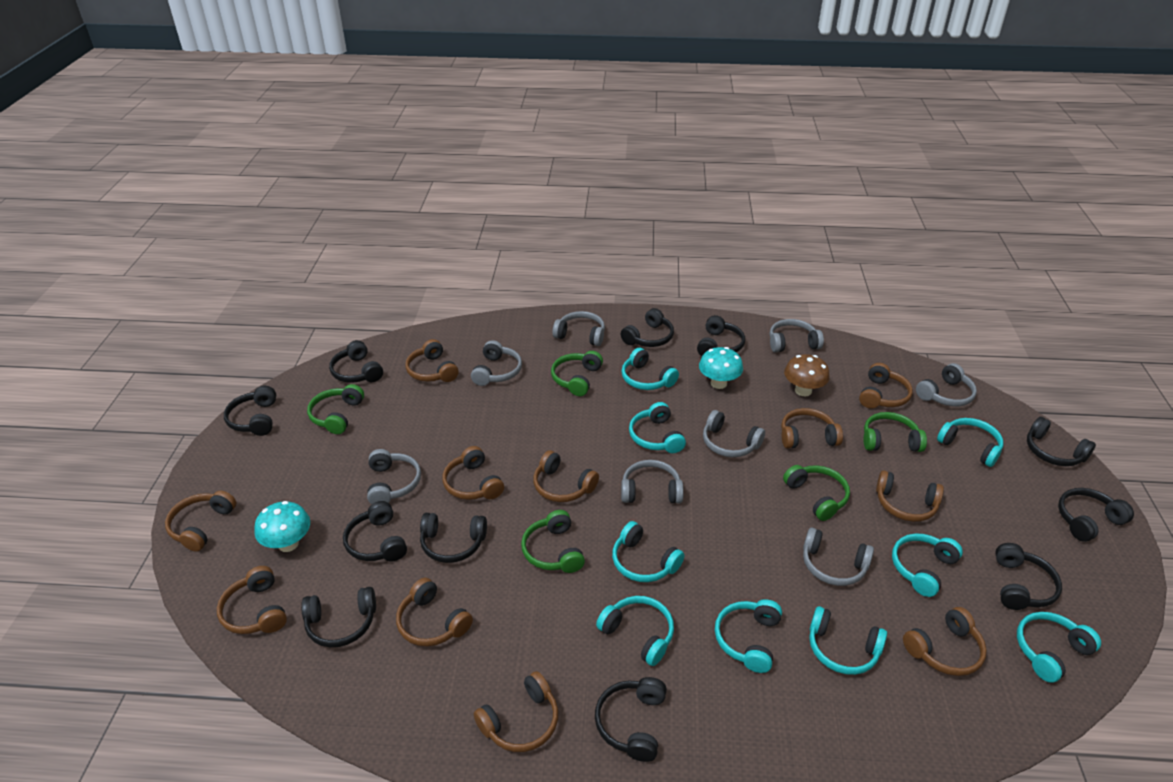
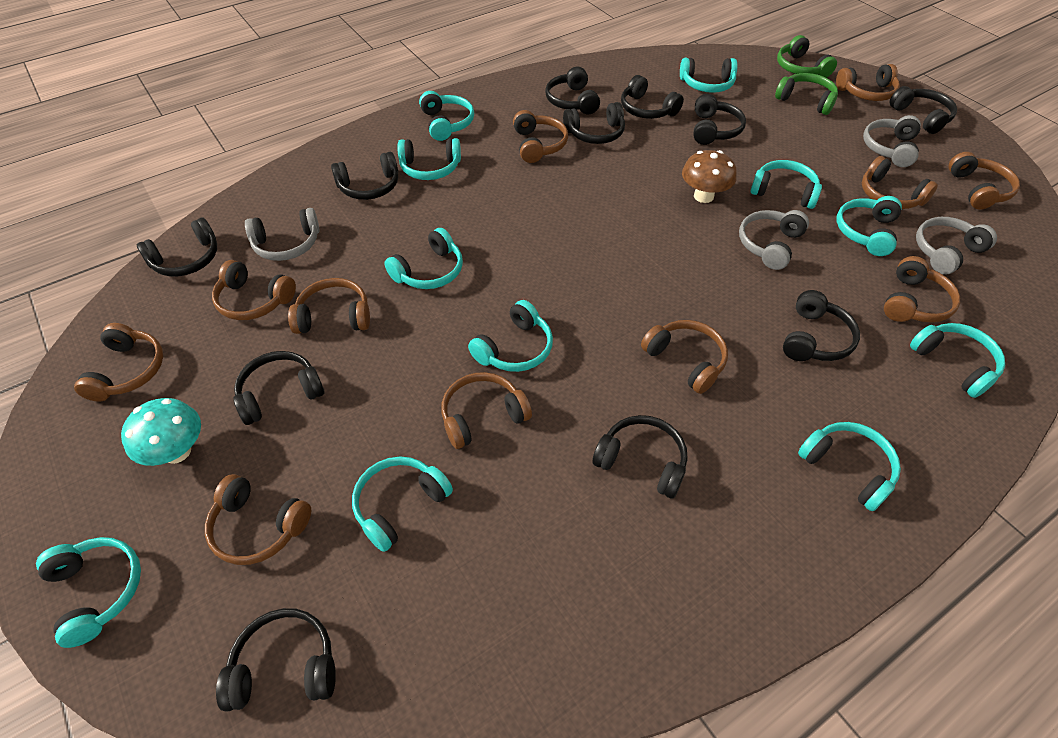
green headphones: 5 -> 2
grey headphones: 8 -> 4
turquoise headphones: 9 -> 11
turquoise mushroom: 2 -> 1

